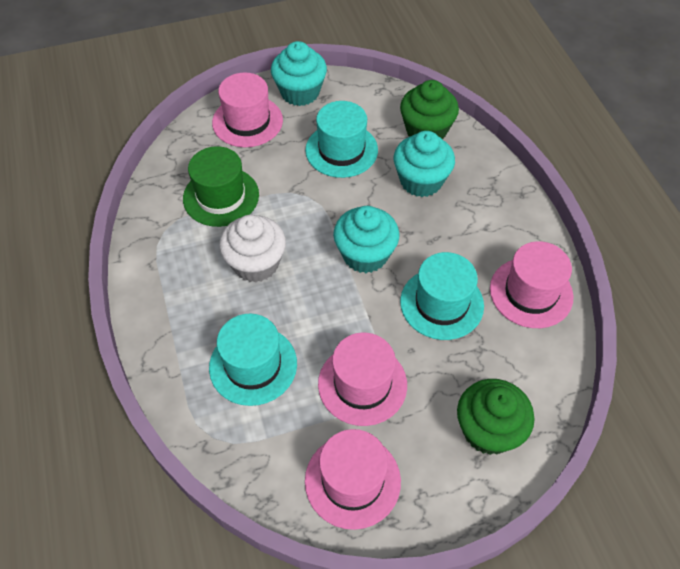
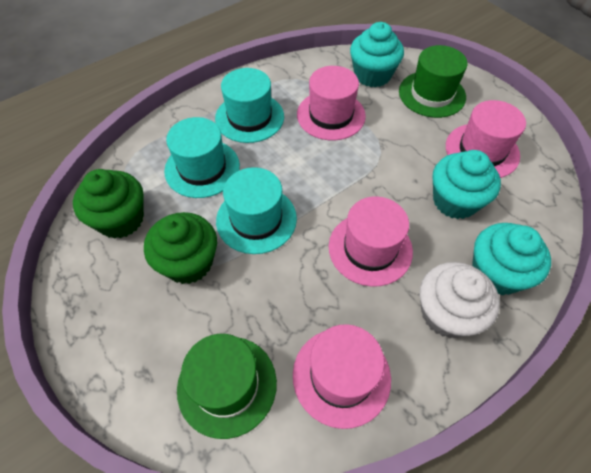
green hat: 1 -> 2

